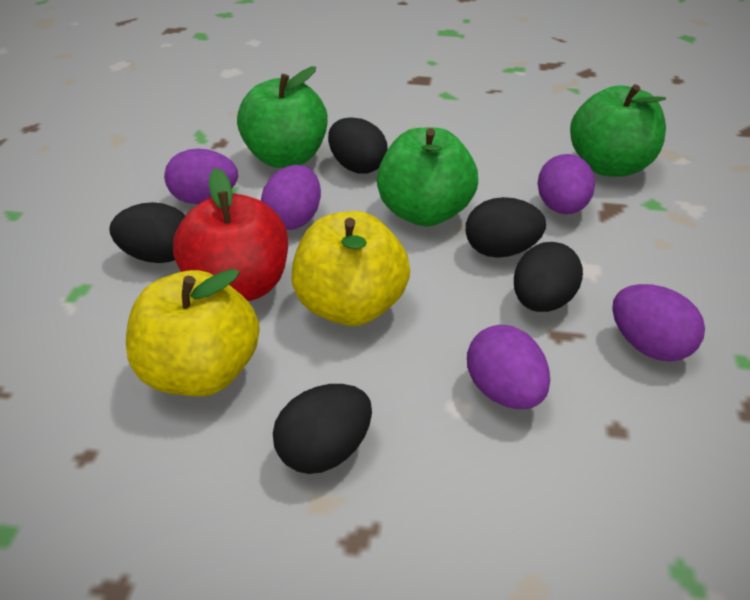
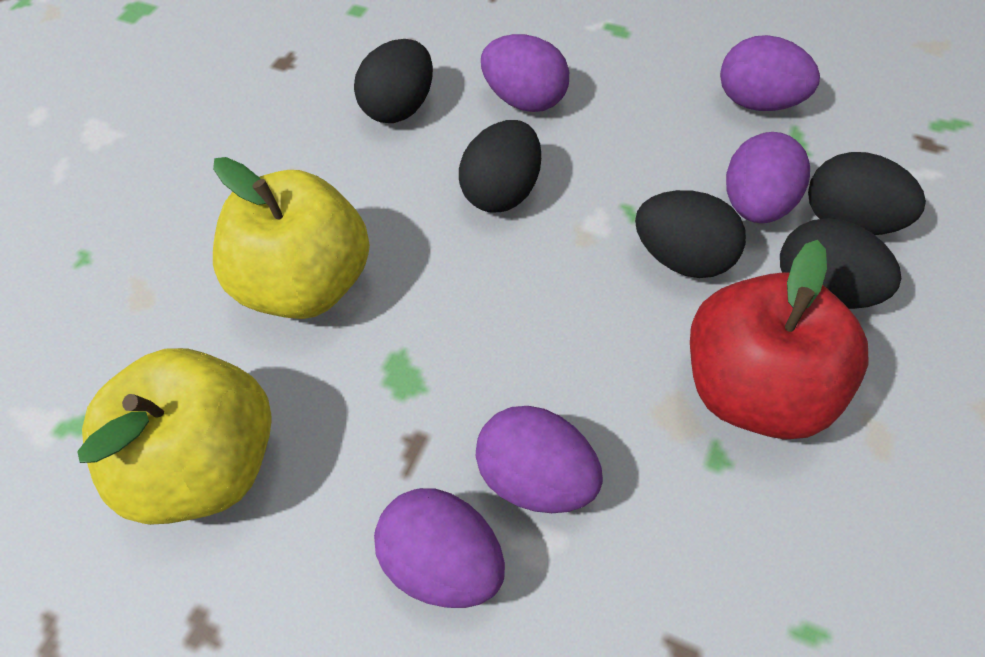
green apple: 3 -> 0

